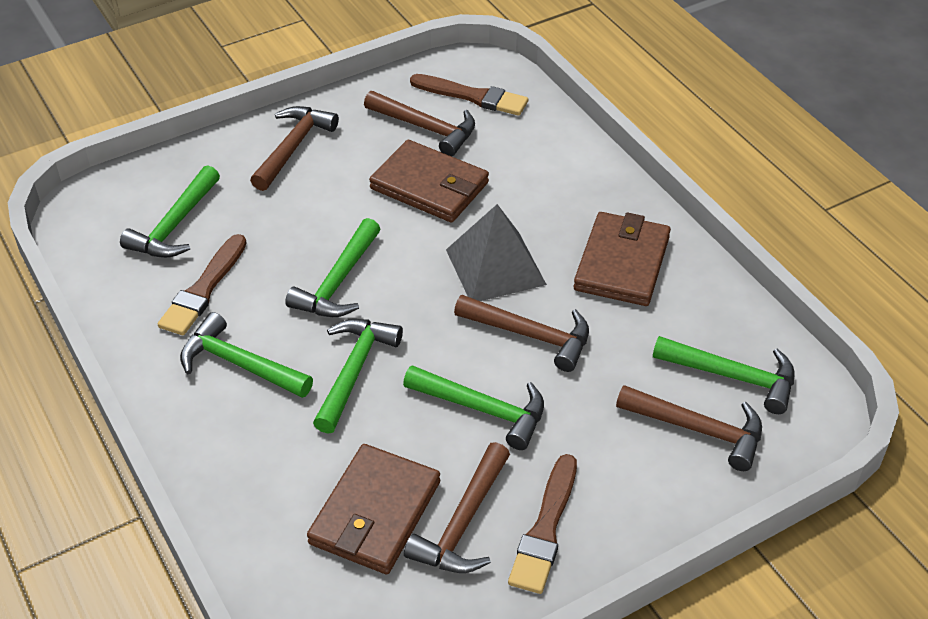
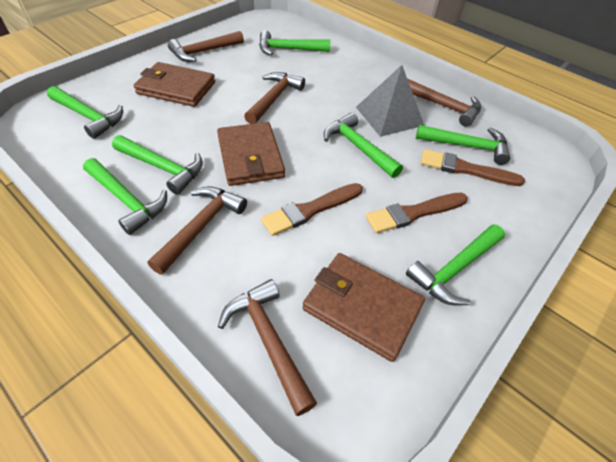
green hammer: 6 -> 7

